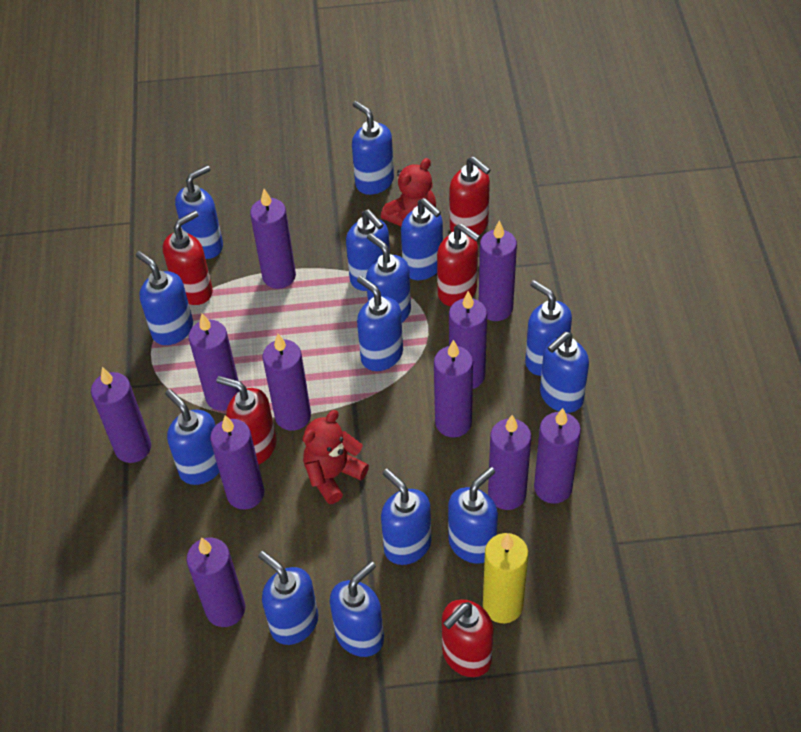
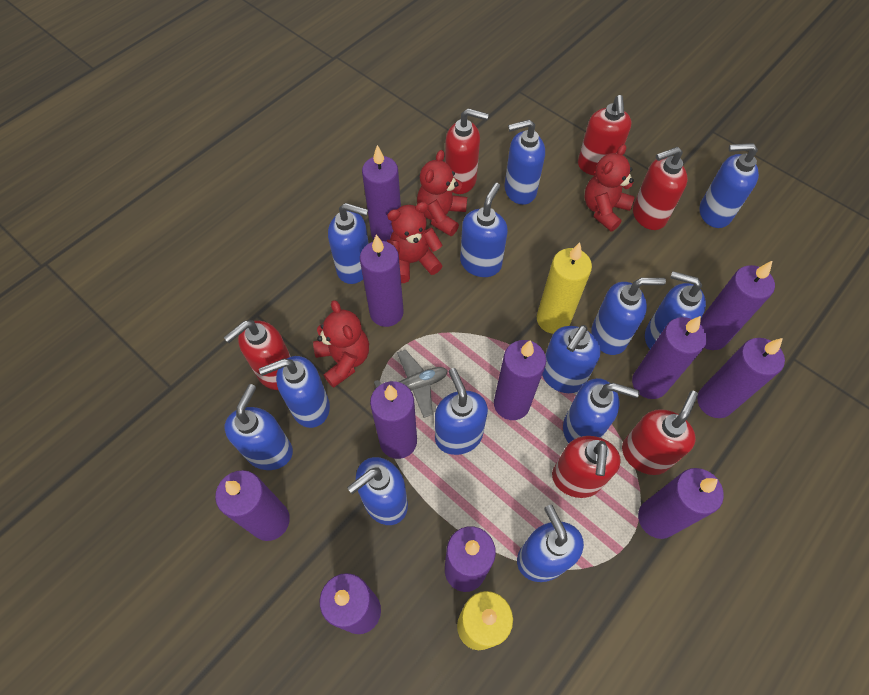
blue soap dispenser: 14 -> 13
grey plane: 0 -> 1
red soap dispenser: 5 -> 6
red teddy bear: 2 -> 4
yellow candle: 1 -> 2

